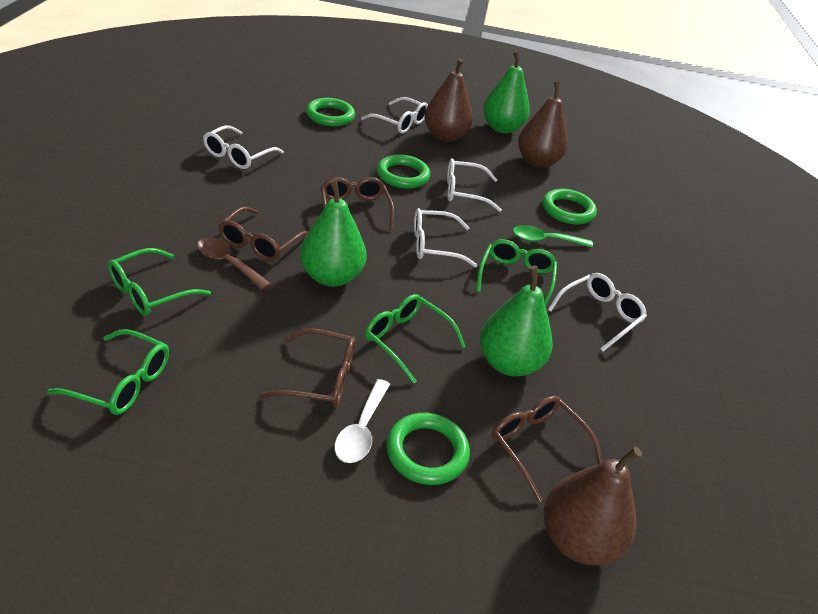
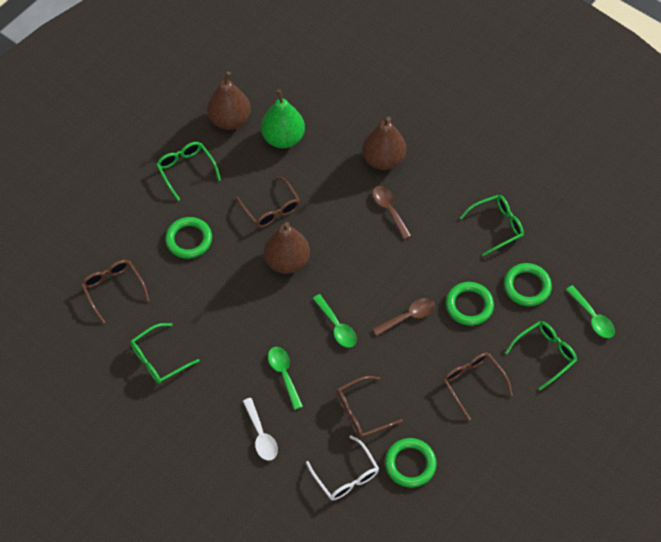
brown spoon: 1 -> 2
green pear: 3 -> 1
green spoon: 1 -> 3
white glasses: 5 -> 1

